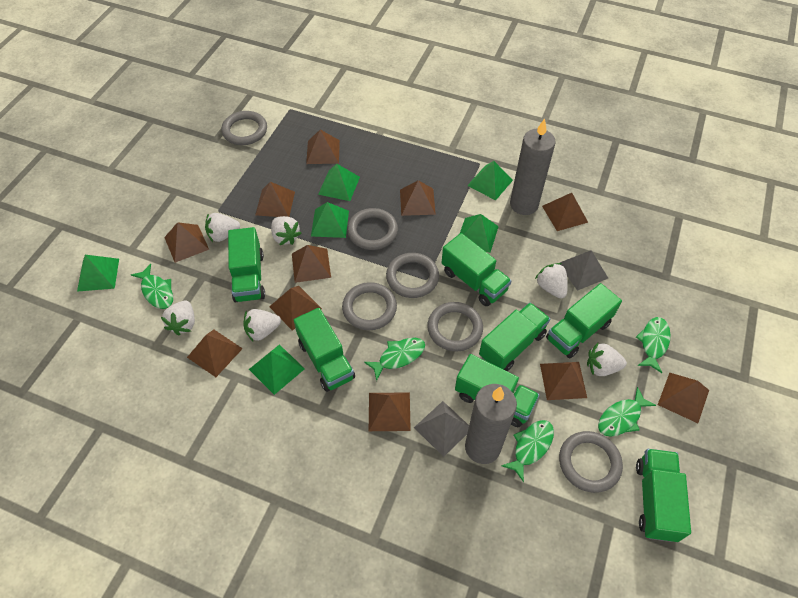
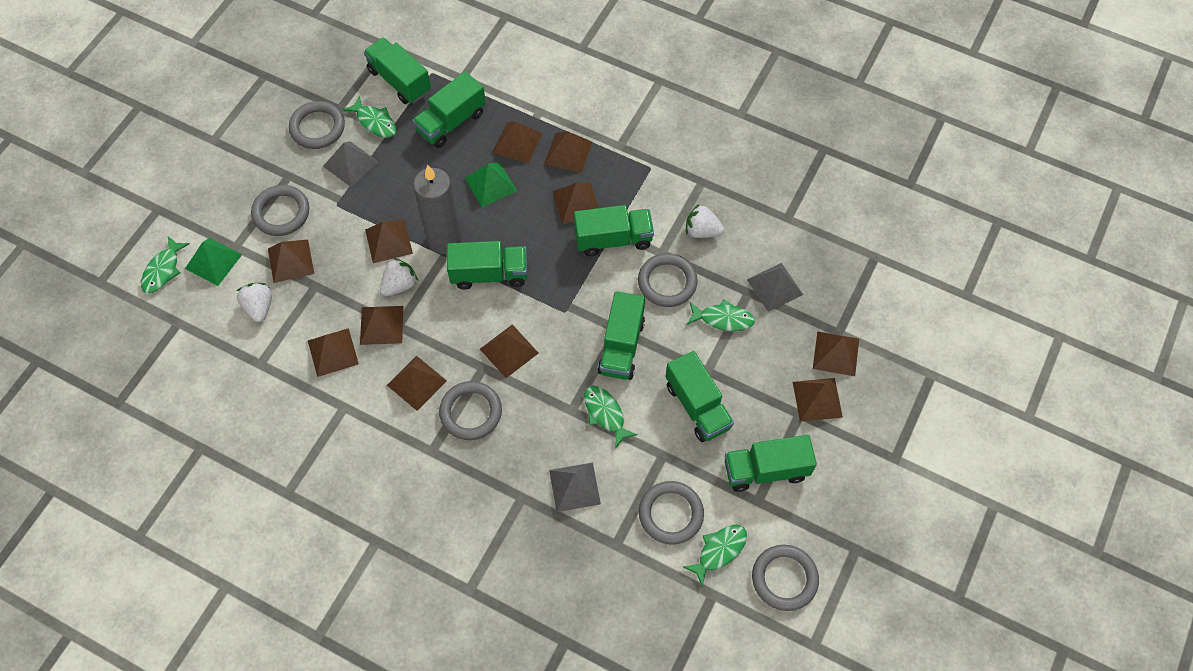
green pyramid: 6 -> 2
grey candle: 2 -> 1
grey pyramid: 2 -> 3
white strawberry: 6 -> 3

